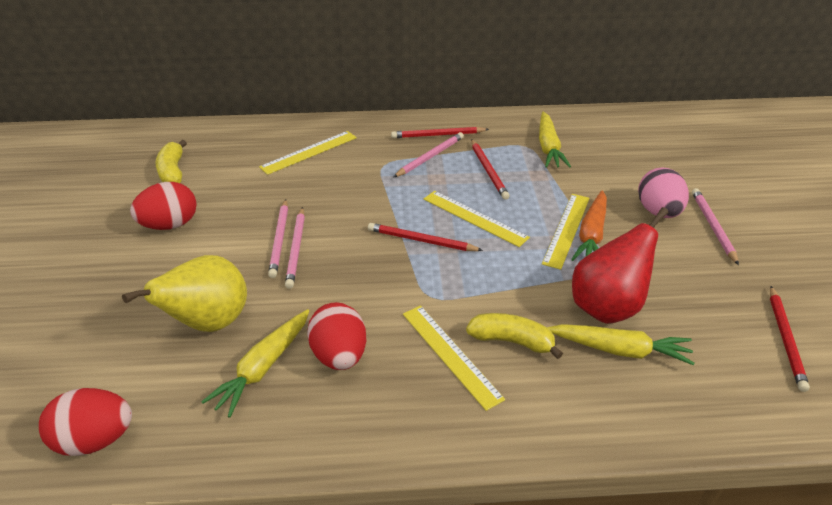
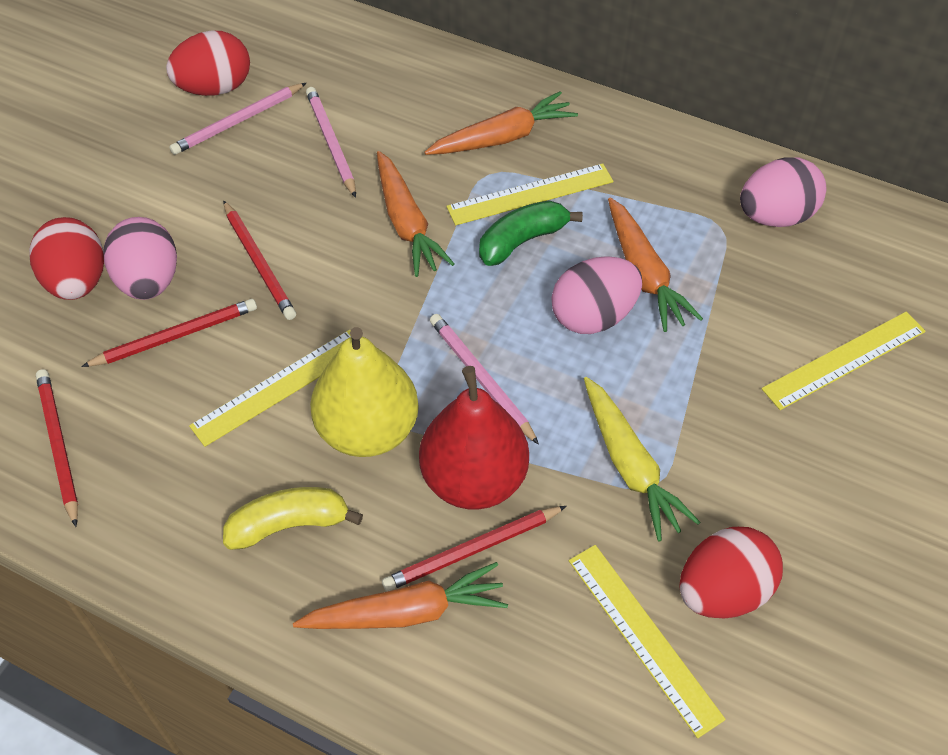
green banana: 0 -> 1
orange carrot: 1 -> 4
pink egg: 1 -> 3
pink pencil: 4 -> 3
yellow banana: 2 -> 1
yellow carrot: 3 -> 1

